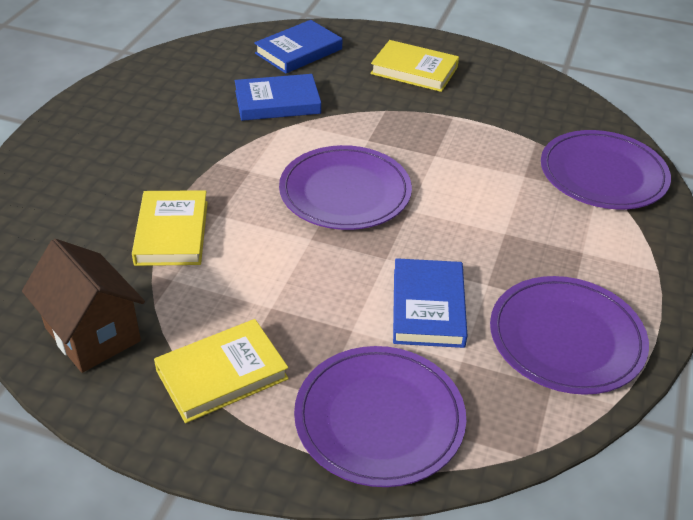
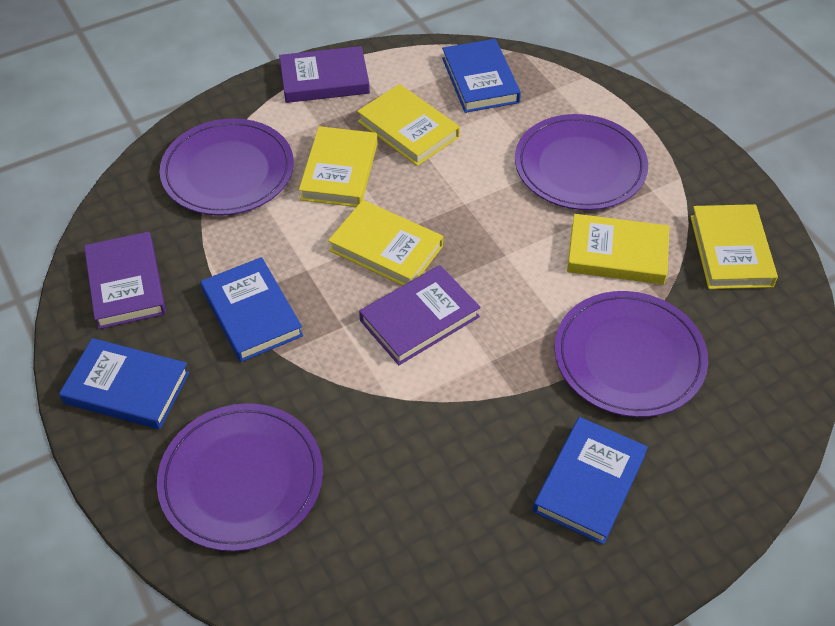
blue book: 3 -> 4
brown house: 1 -> 0
purple book: 0 -> 3
yellow book: 3 -> 5

